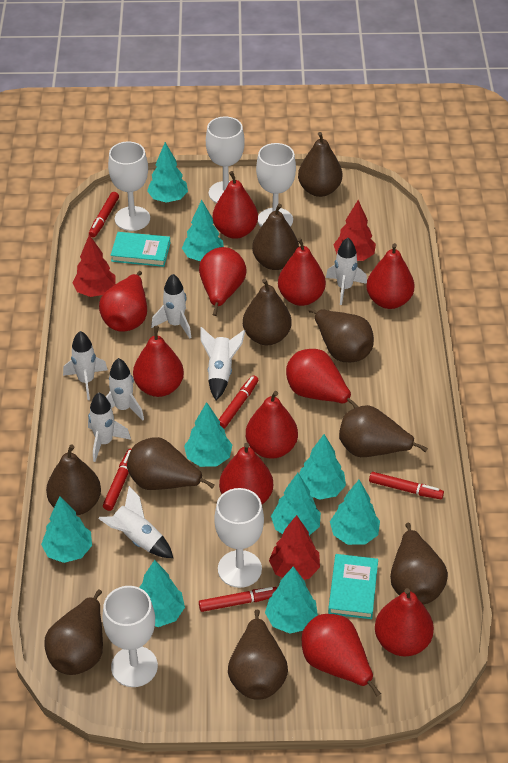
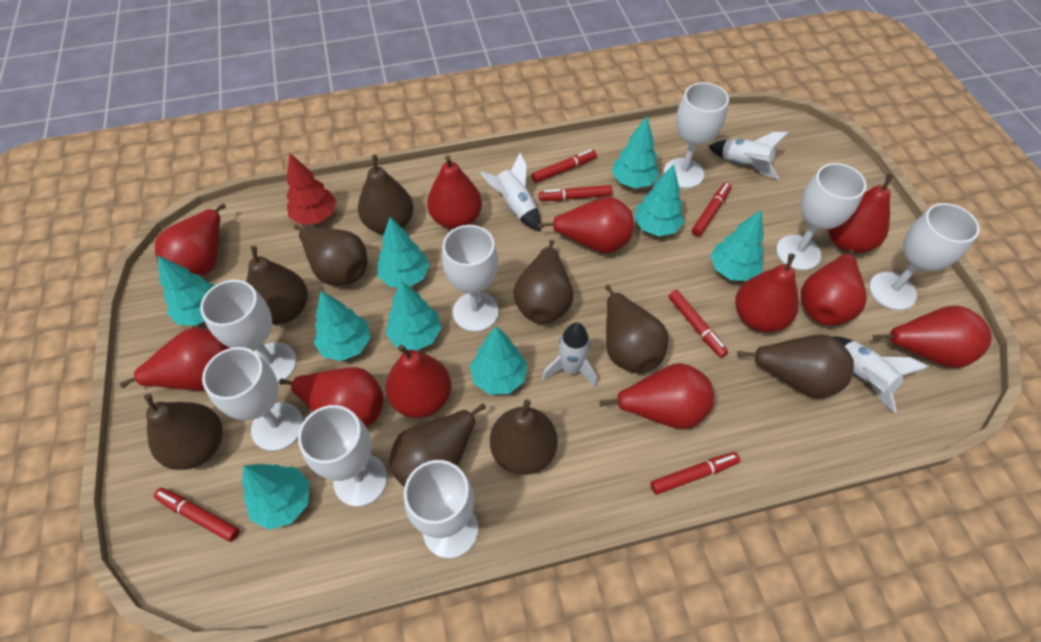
brown pear: 10 -> 9
red marker: 5 -> 6
red tree: 3 -> 1
turquoise book: 2 -> 0
white goblet: 5 -> 8
white rocket: 7 -> 4

